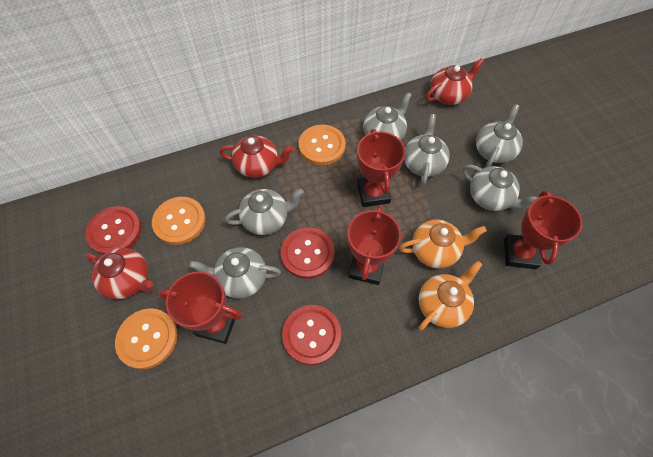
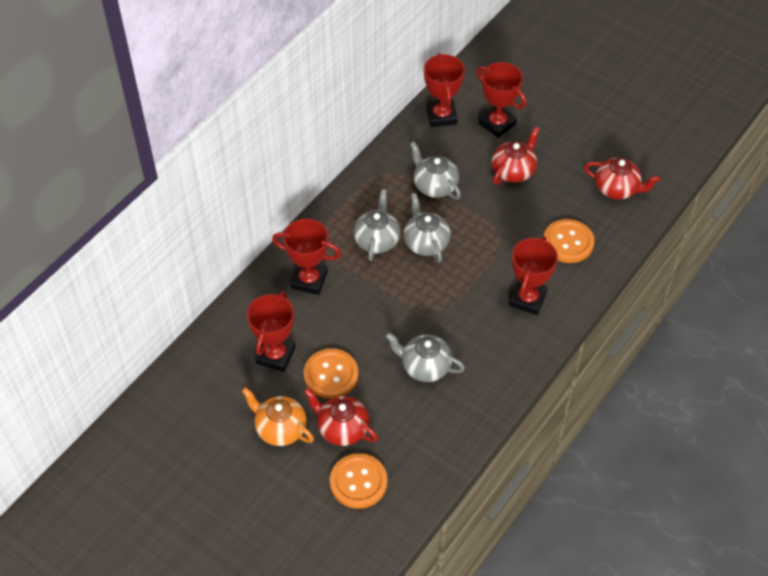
grey teapot: 6 -> 4
orange teapot: 2 -> 1
red button: 3 -> 0
red trophy: 4 -> 5

